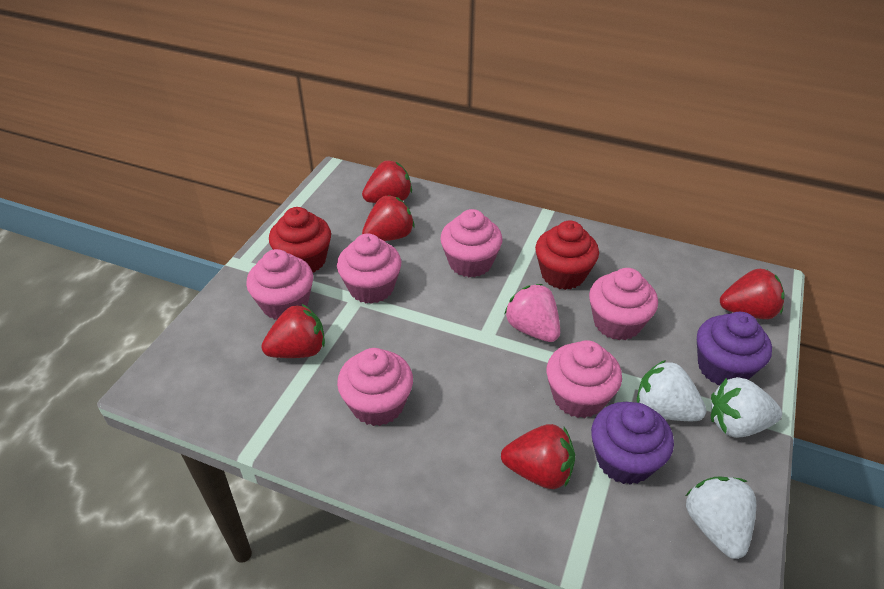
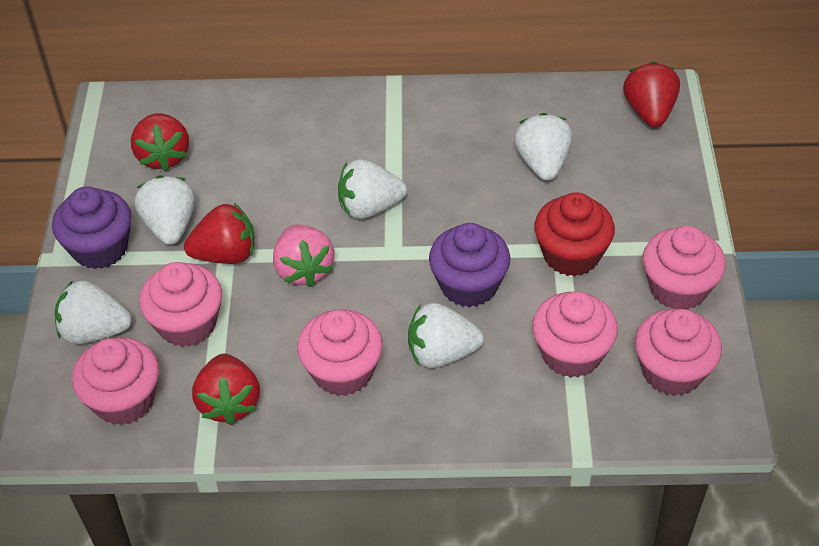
red cupcake: 2 -> 1
red strawberry: 5 -> 4
white strawberry: 3 -> 5

